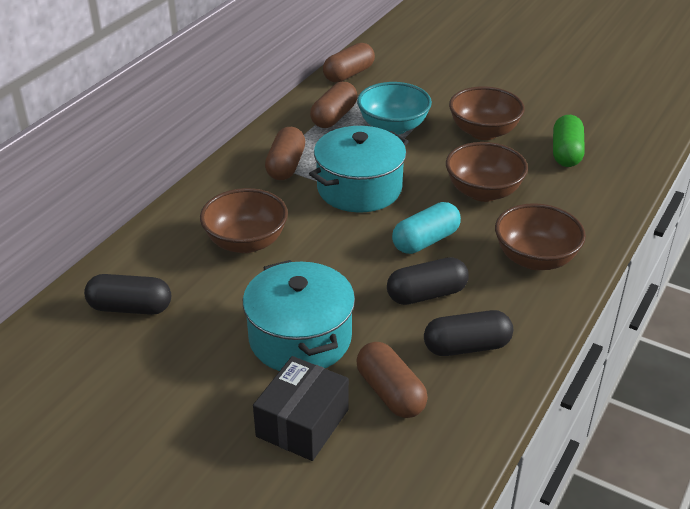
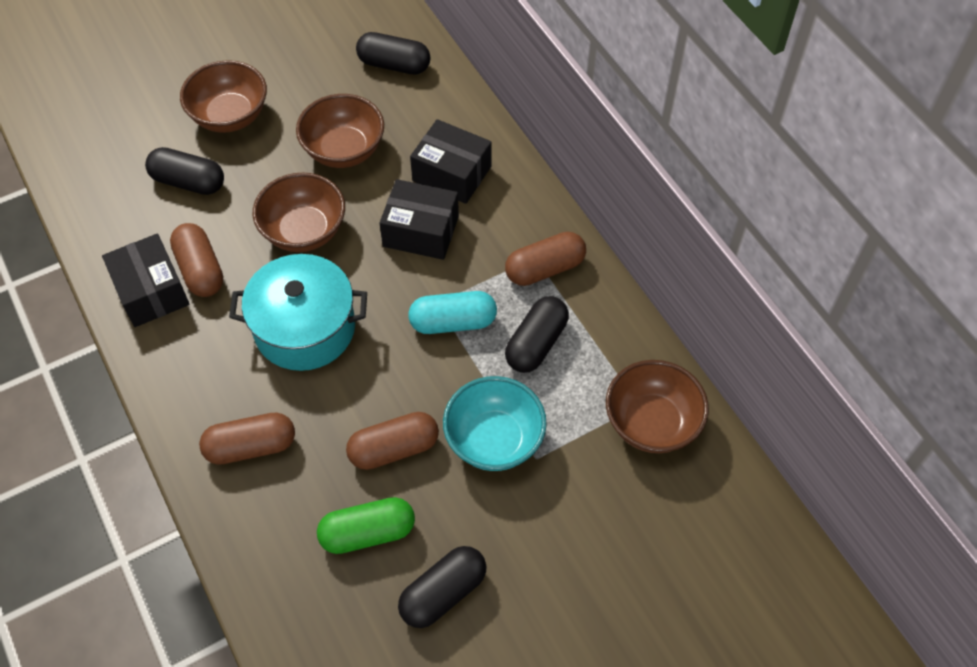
black box: 1 -> 3
black capsule: 3 -> 4
turquoise pot: 2 -> 1

